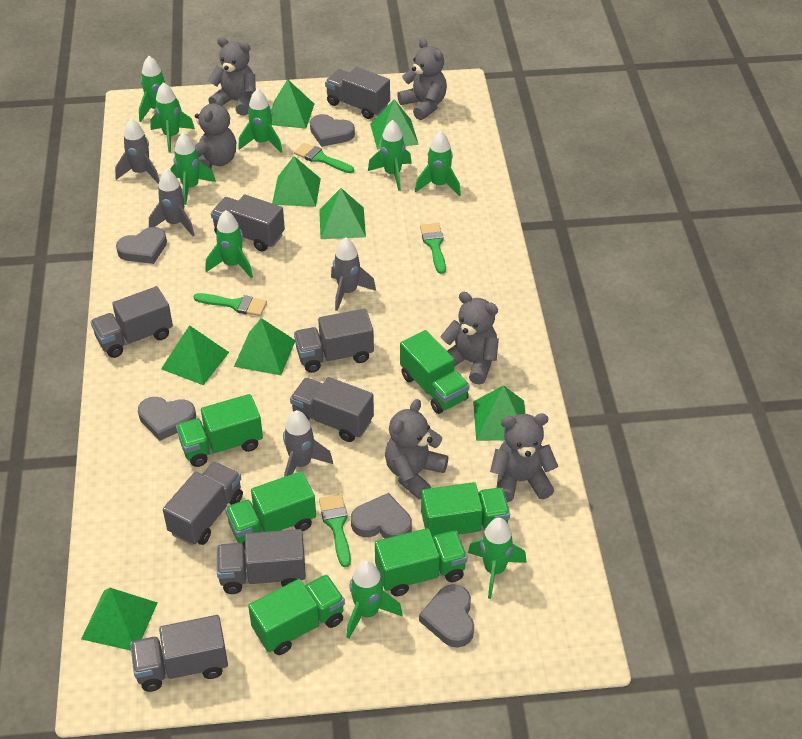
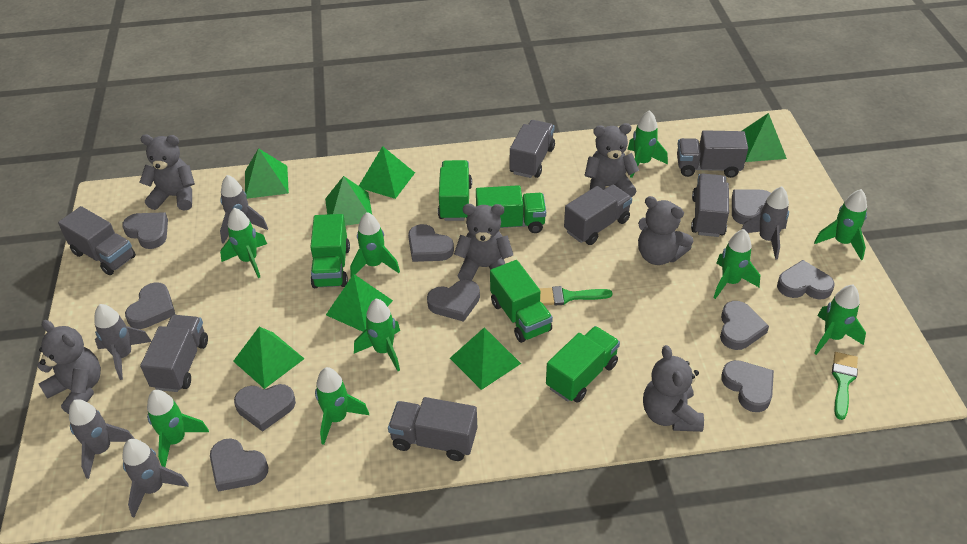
green brush: 4 -> 2
green pyramid: 8 -> 7
green truck: 6 -> 5
grey heart: 5 -> 10
grey rocket: 4 -> 5
grey truck: 8 -> 7

